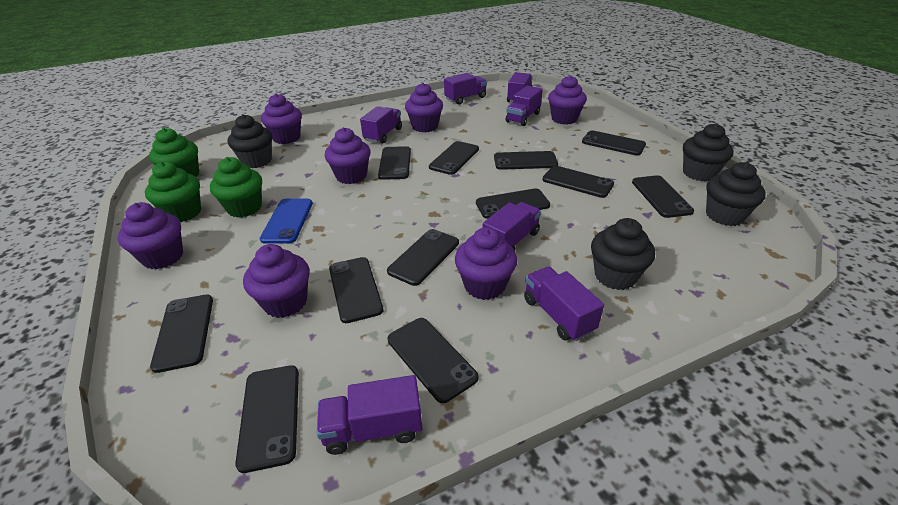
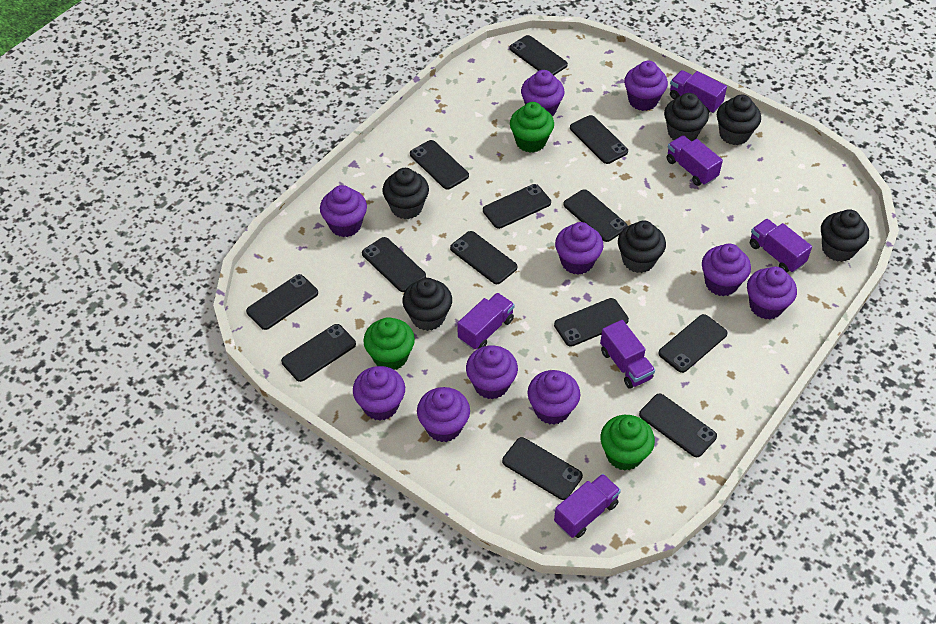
black cupcake: 4 -> 6
black phone: 12 -> 13
blue phone: 1 -> 0
purple cupcake: 7 -> 10
purple truck: 7 -> 6

